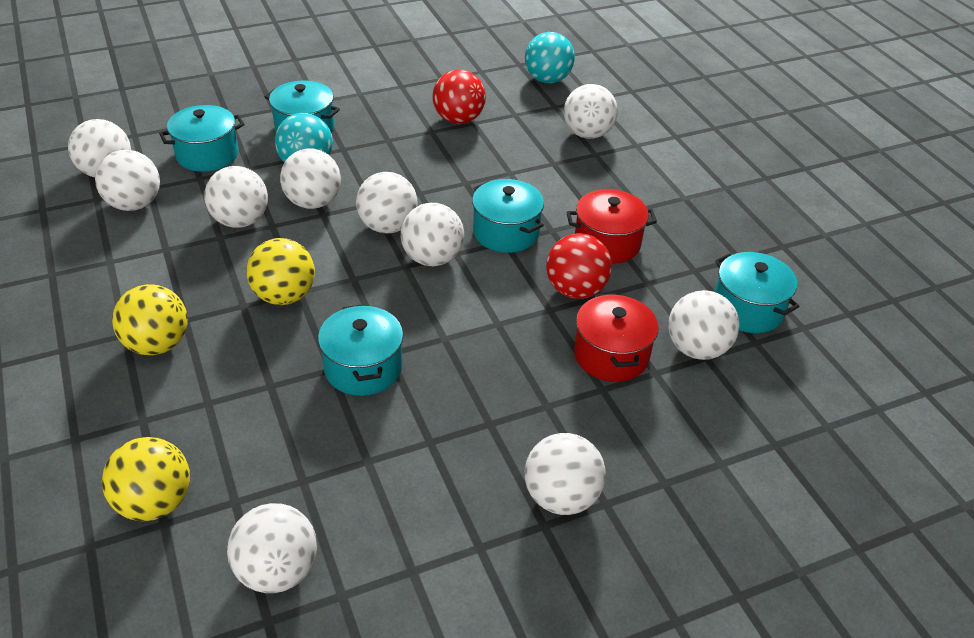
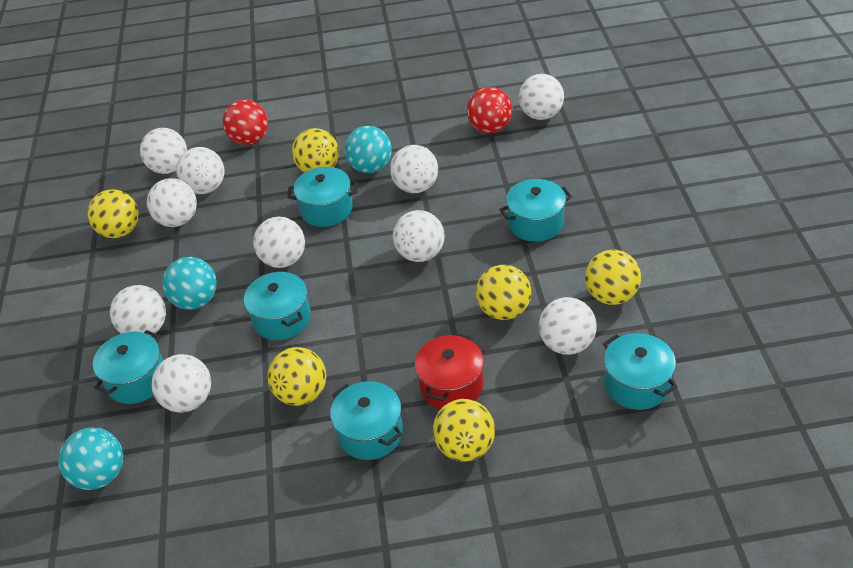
red pot: 2 -> 1
turquoise ball: 2 -> 3
turquoise pot: 5 -> 6
yellow ball: 3 -> 6

